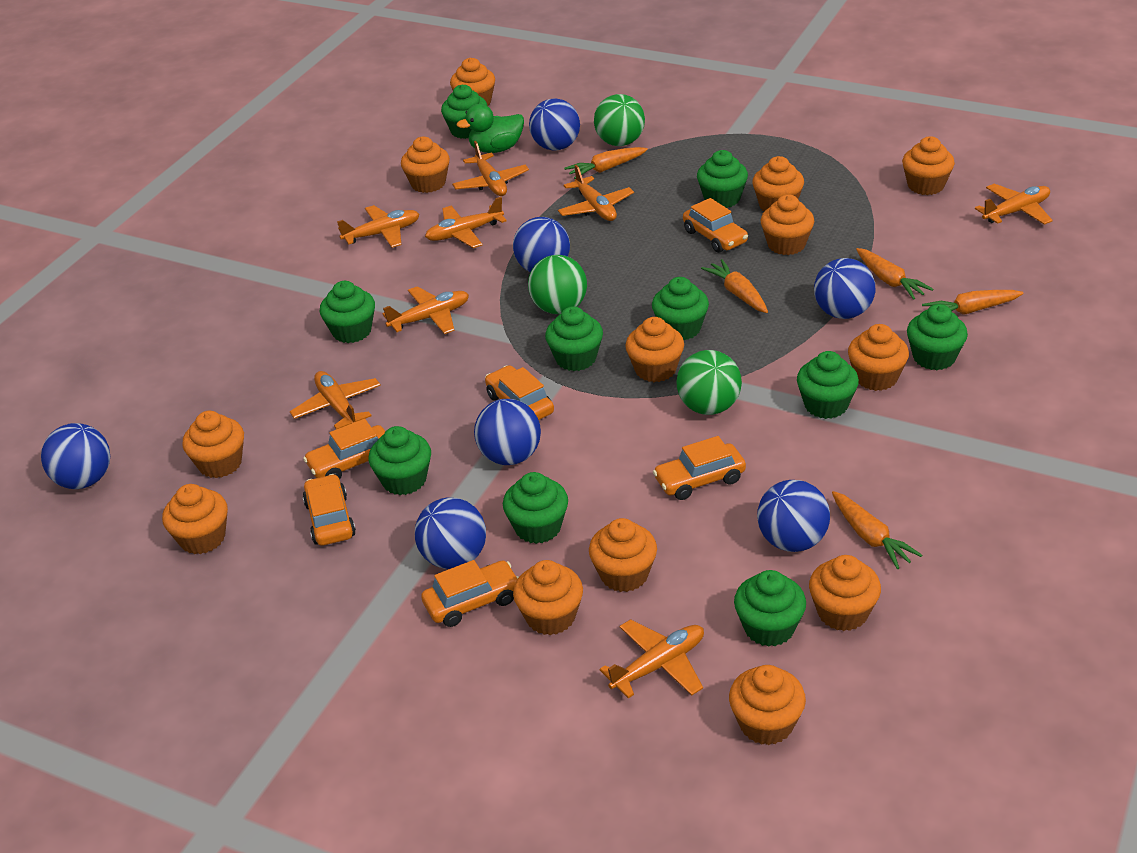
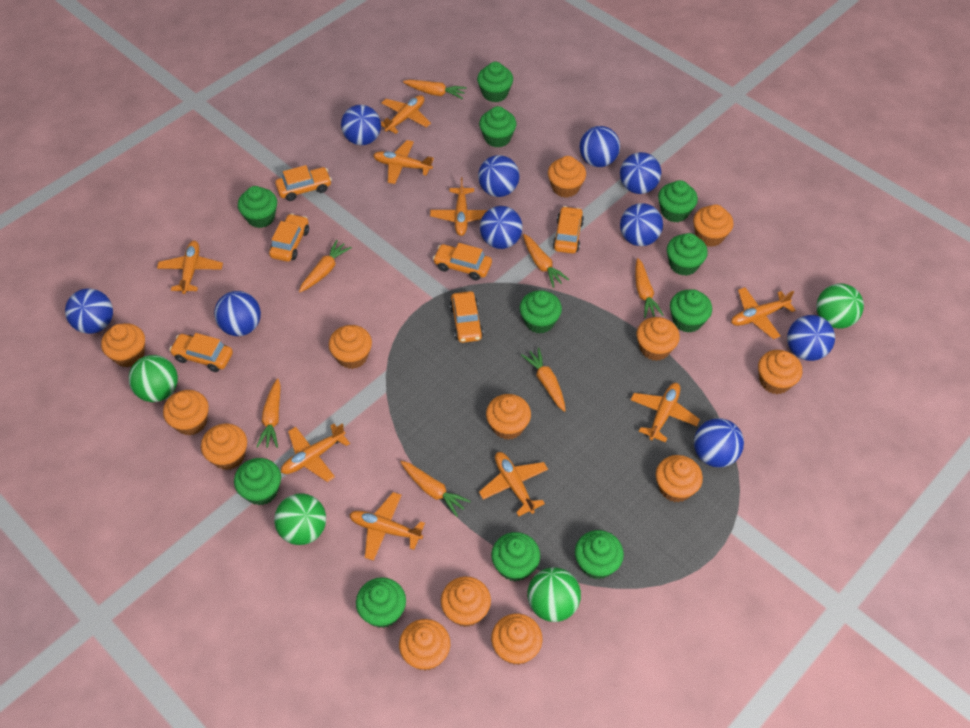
blue ball: 7 -> 10
green ball: 3 -> 4
green cupcake: 10 -> 11
green duck: 1 -> 0
orange carrot: 5 -> 7
orange plane: 8 -> 9

